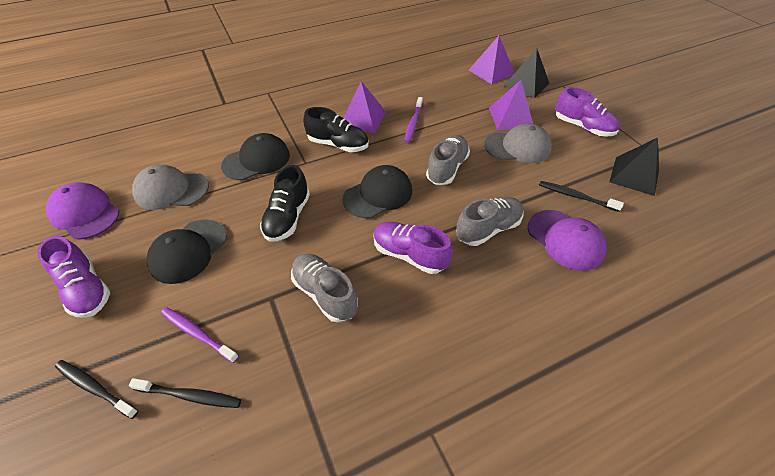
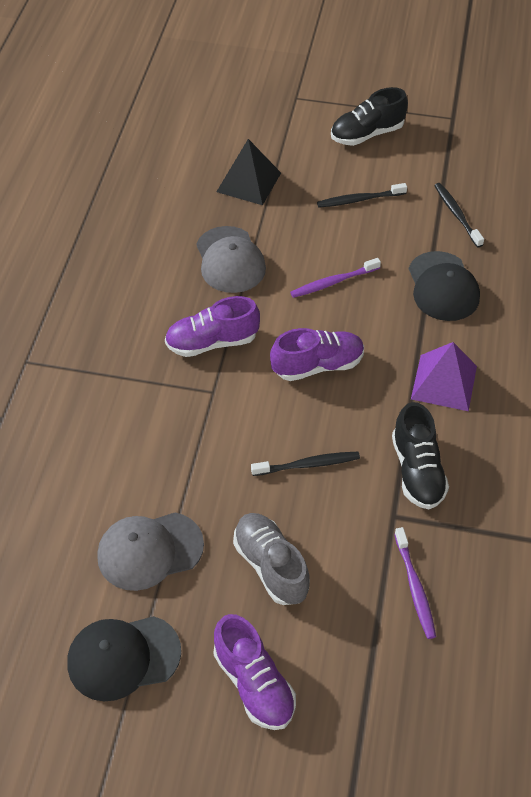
black cap: 3 -> 2
black pyramid: 2 -> 1
grey shoe: 3 -> 1
purple cap: 2 -> 0
purple pyramid: 3 -> 1

